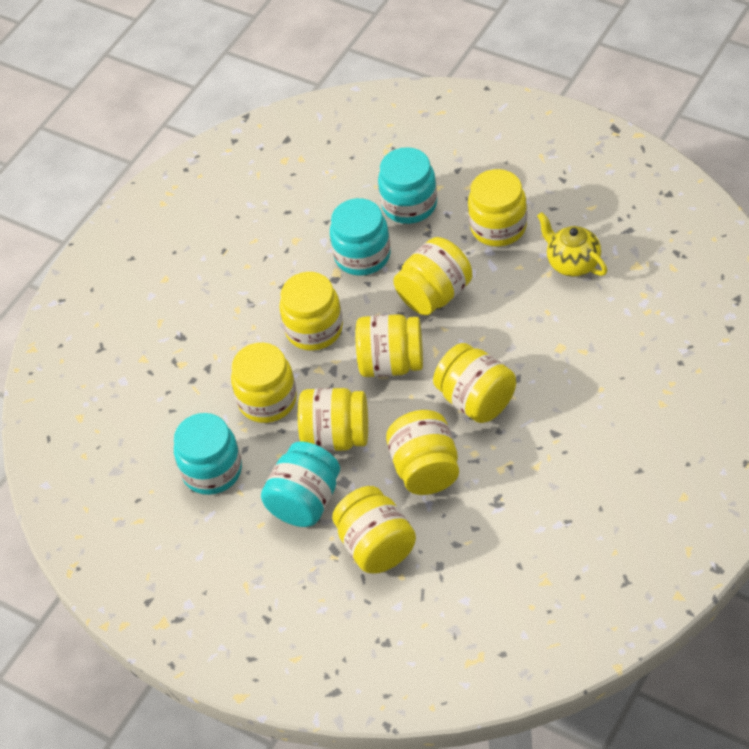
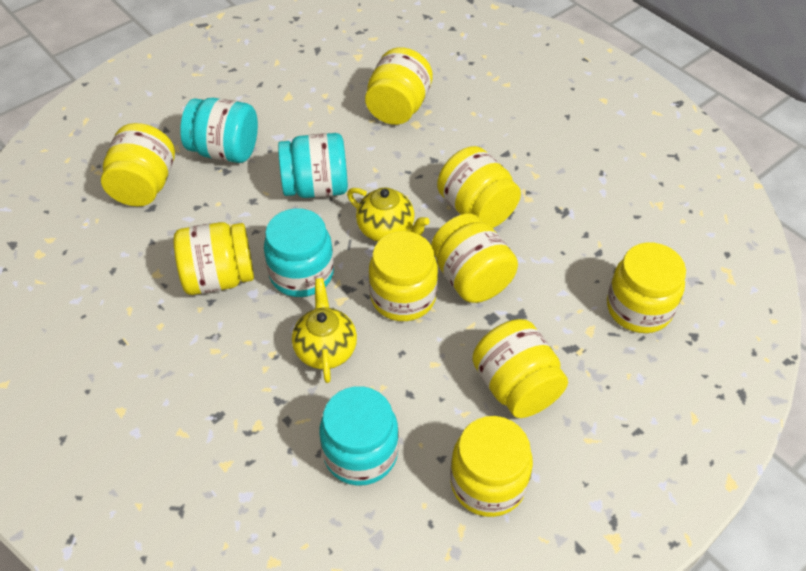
yellow teapot: 1 -> 2

